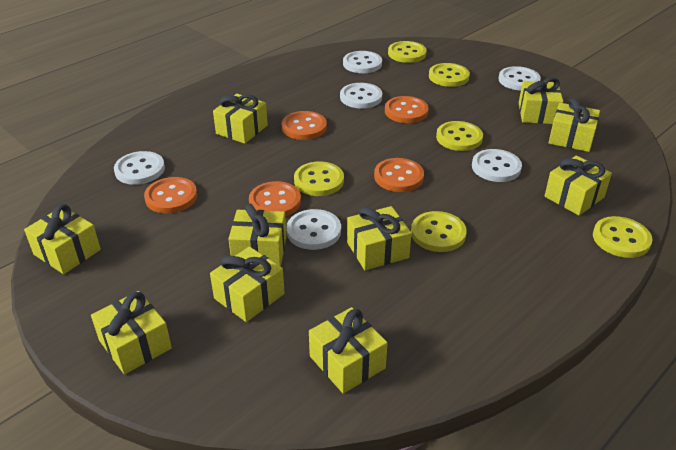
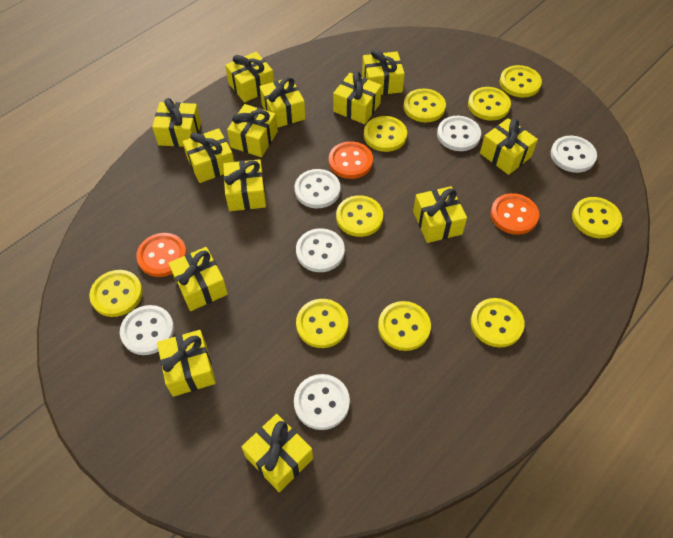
orange button: 5 -> 3
yellow button: 6 -> 10
yellow gift: 10 -> 13

